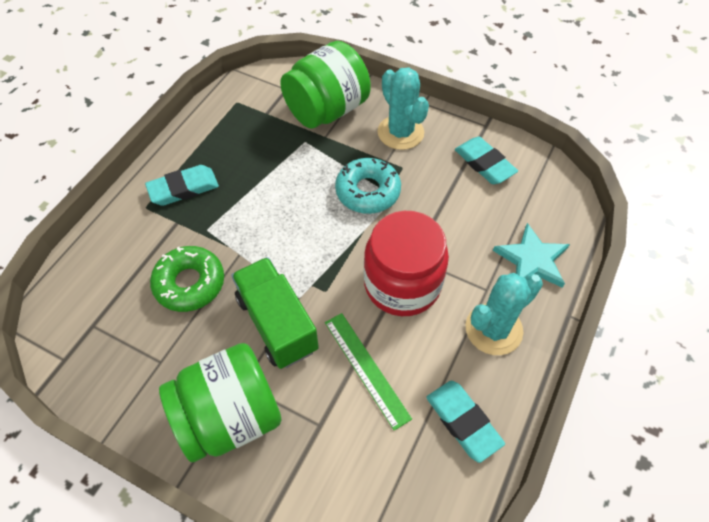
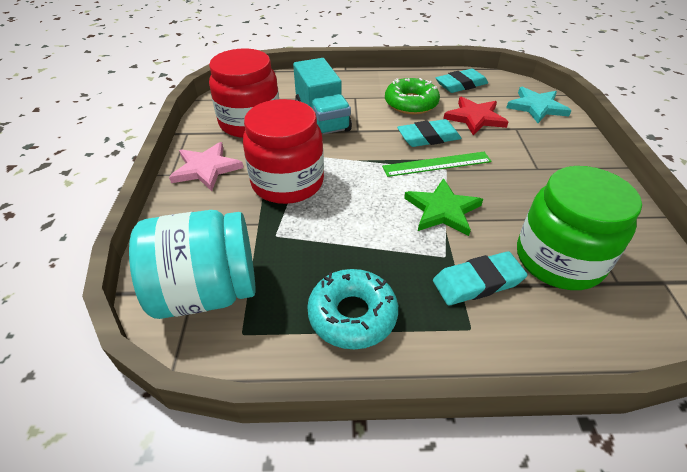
green jar: 2 -> 1
green star: 0 -> 1
green truck: 1 -> 0
pink star: 0 -> 1
red jar: 1 -> 2
red star: 0 -> 1
turquoise cactus: 2 -> 0
turquoise jar: 0 -> 1
turquoise truck: 0 -> 1

